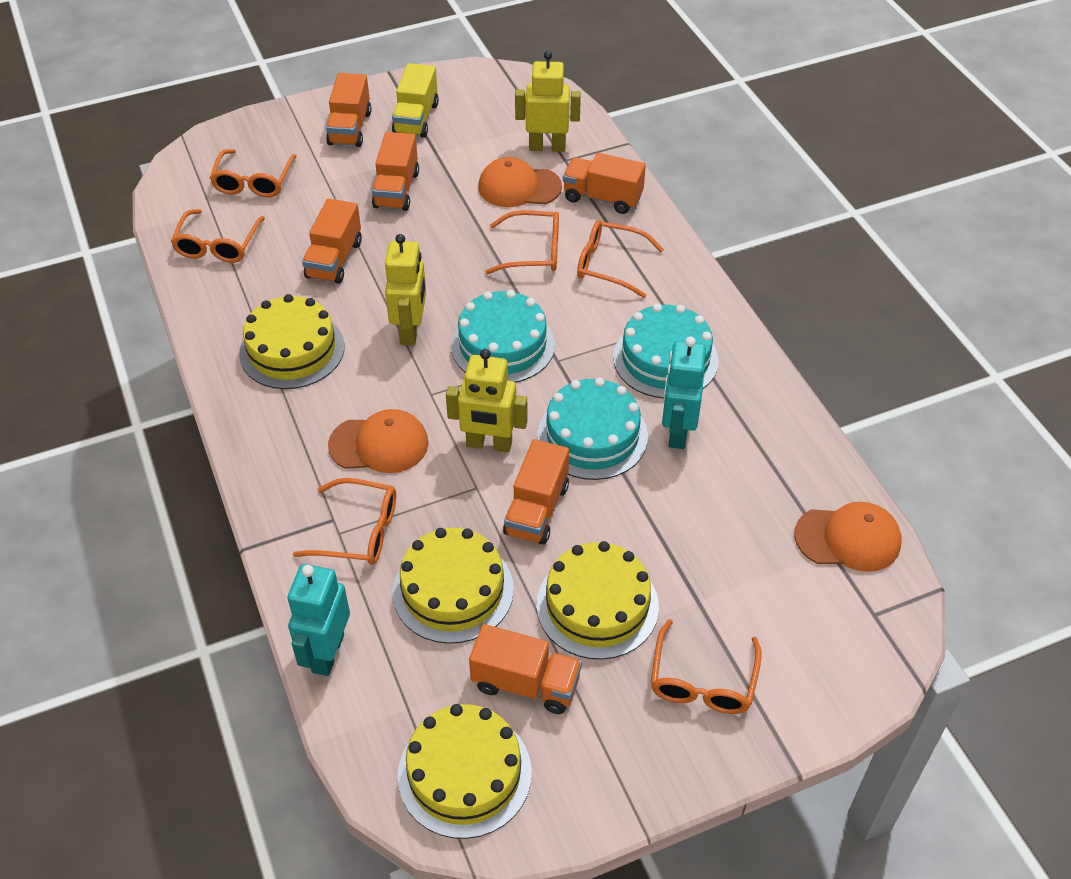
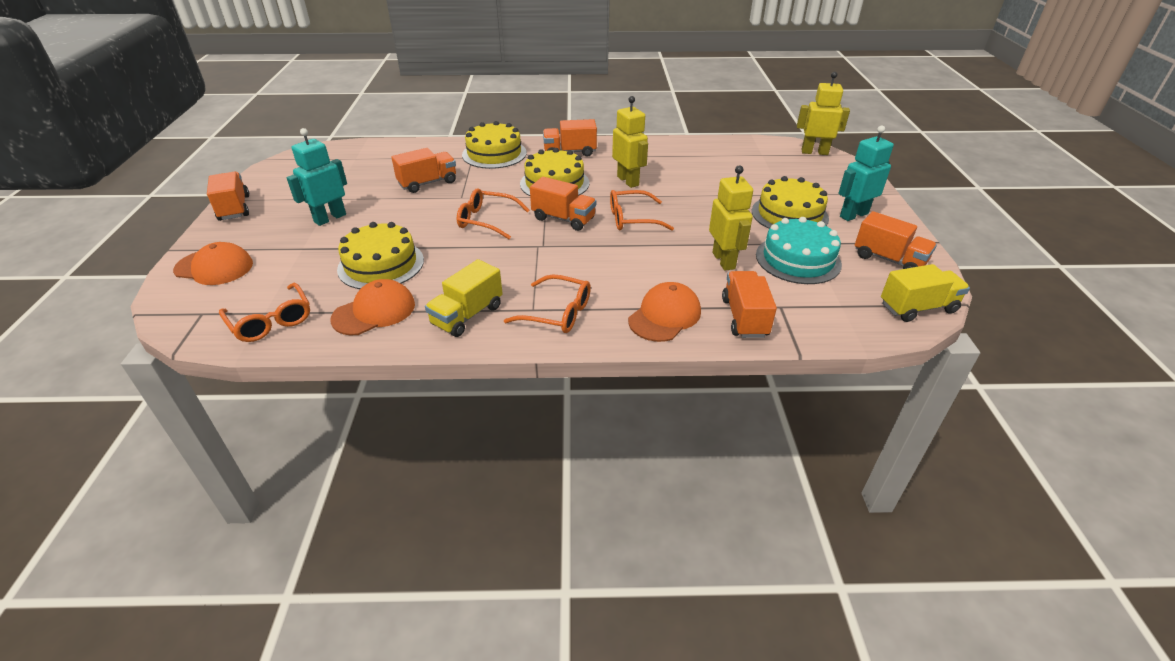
orange glasses: 6 -> 4
turquoise cake: 3 -> 1
yellow truck: 1 -> 2

